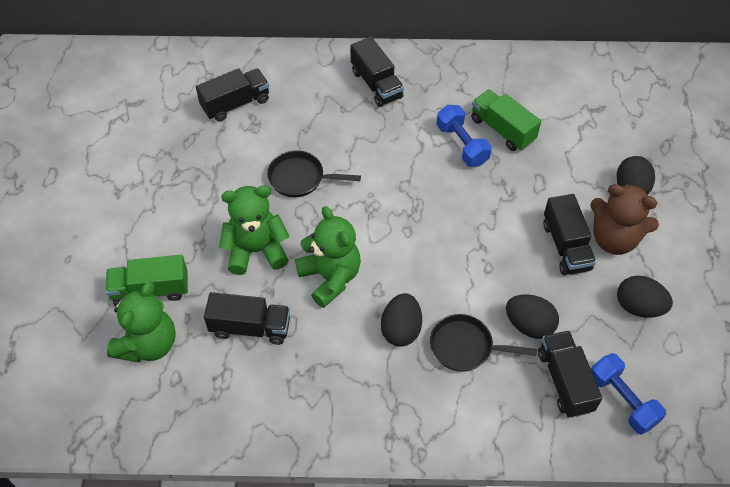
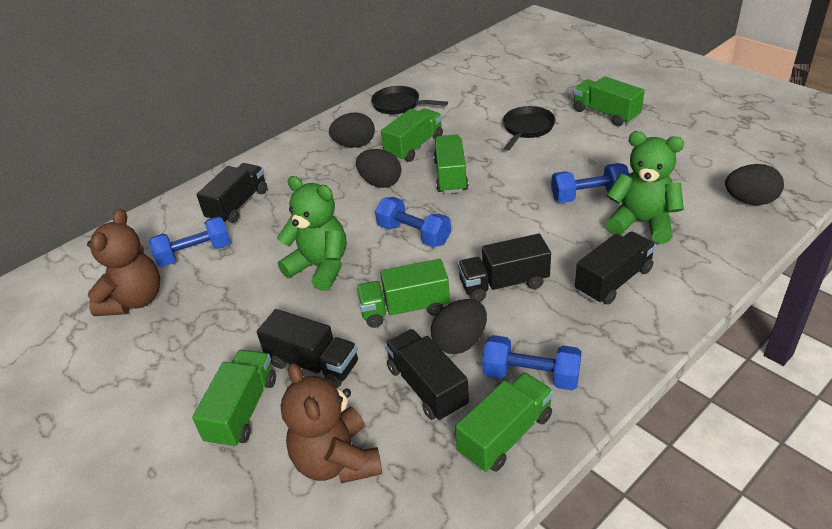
blue dumbbell: 2 -> 4
brown teddy bear: 1 -> 2
green teddy bear: 3 -> 2
green truck: 2 -> 6

